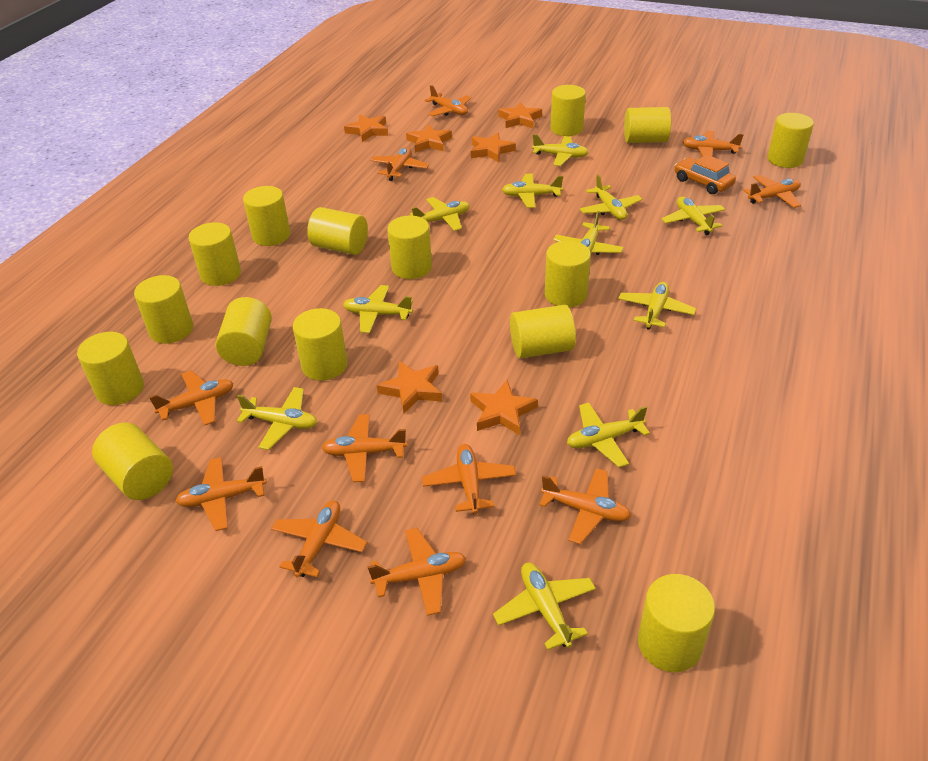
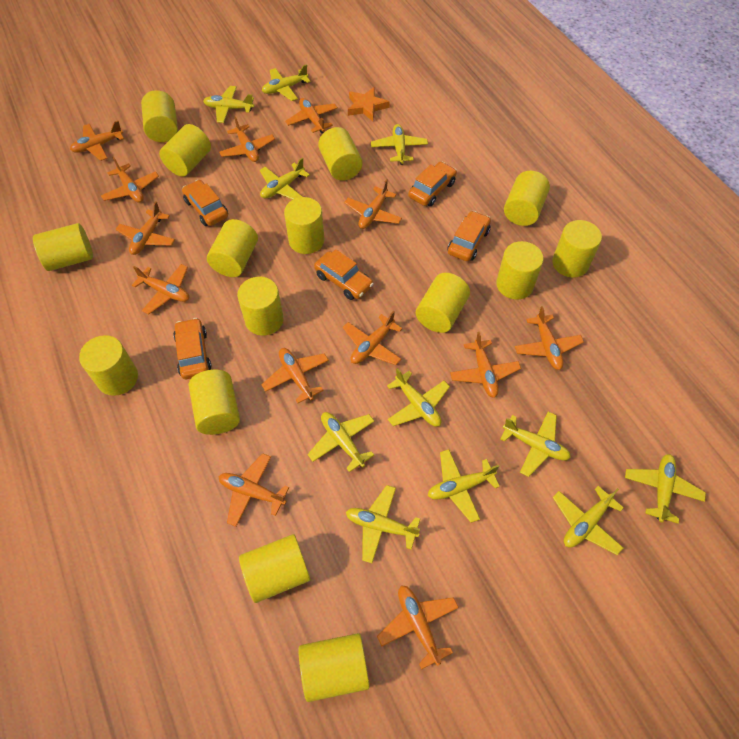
orange car: 1 -> 5
orange plane: 11 -> 13
orange star: 6 -> 1

